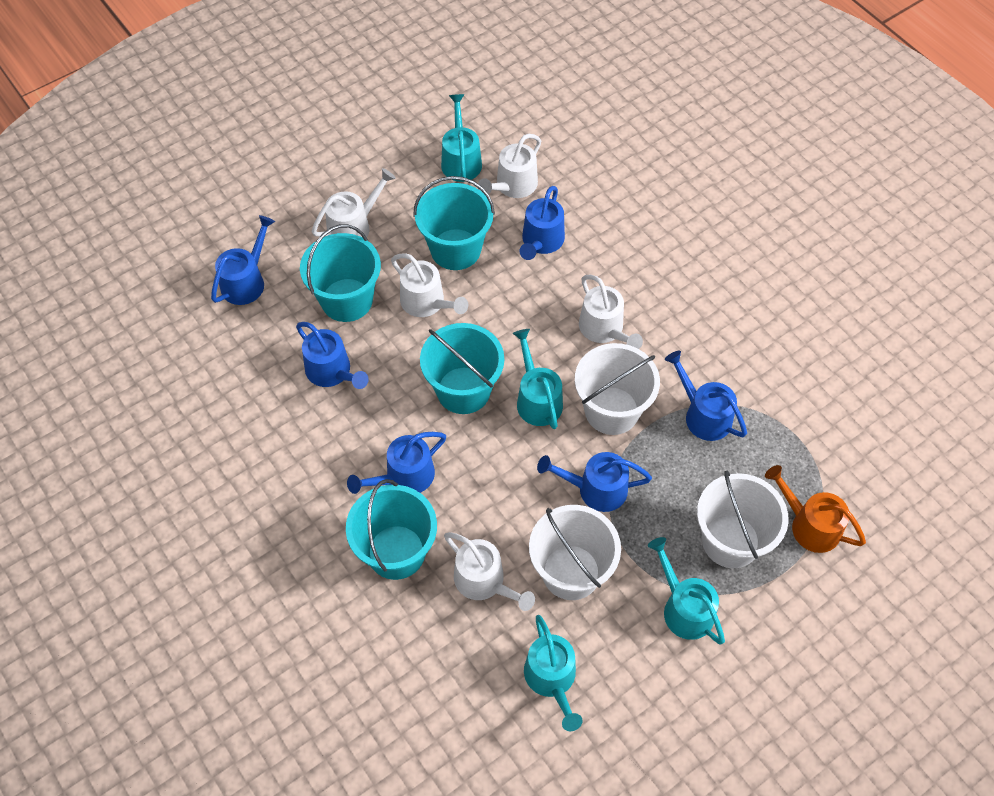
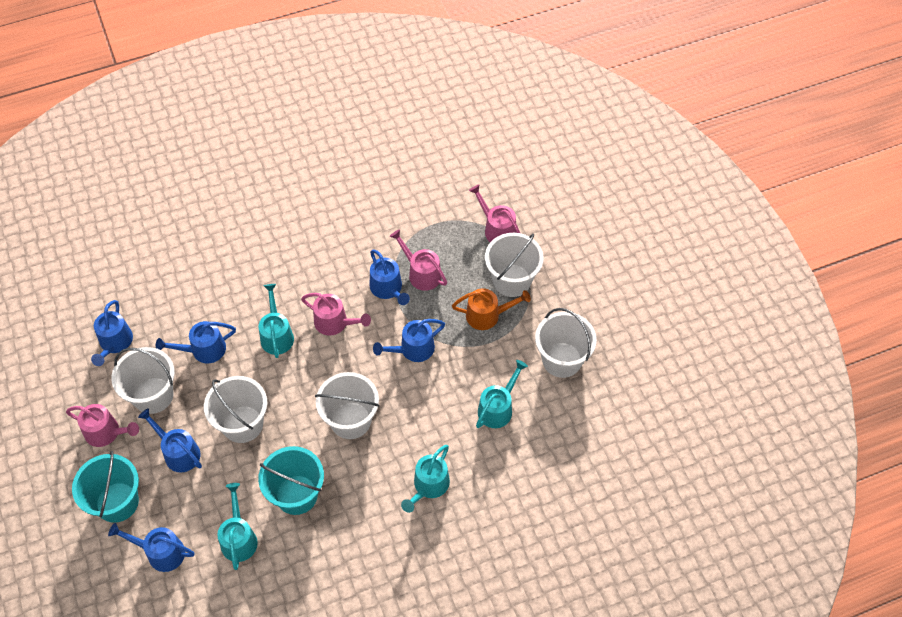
pink watering can: 0 -> 4
turquoise bucket: 4 -> 2
white bucket: 3 -> 5
white watering can: 5 -> 0

